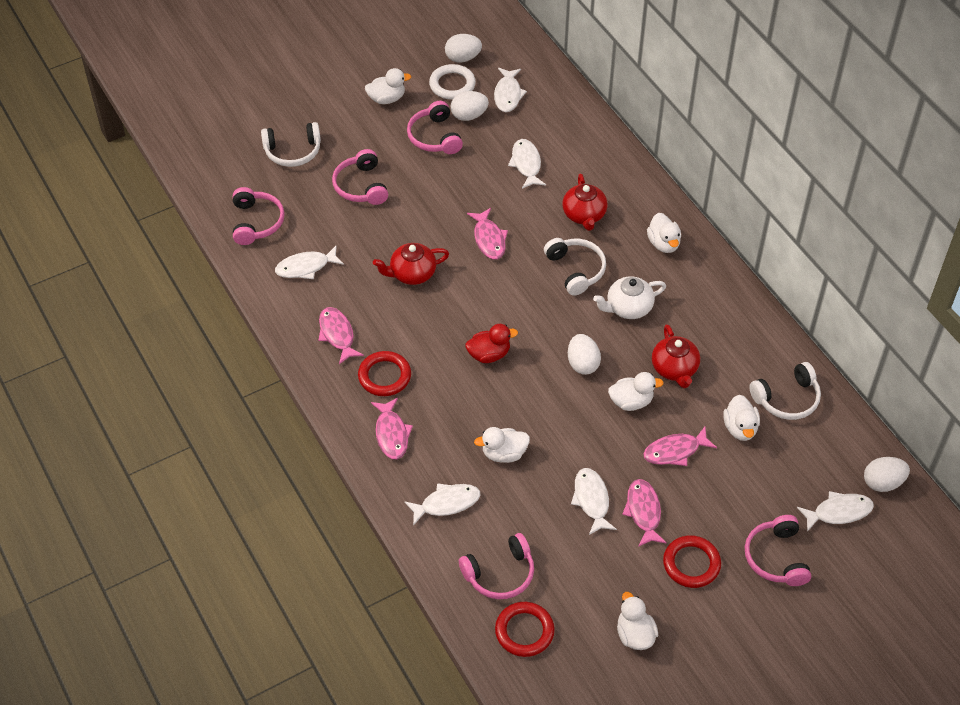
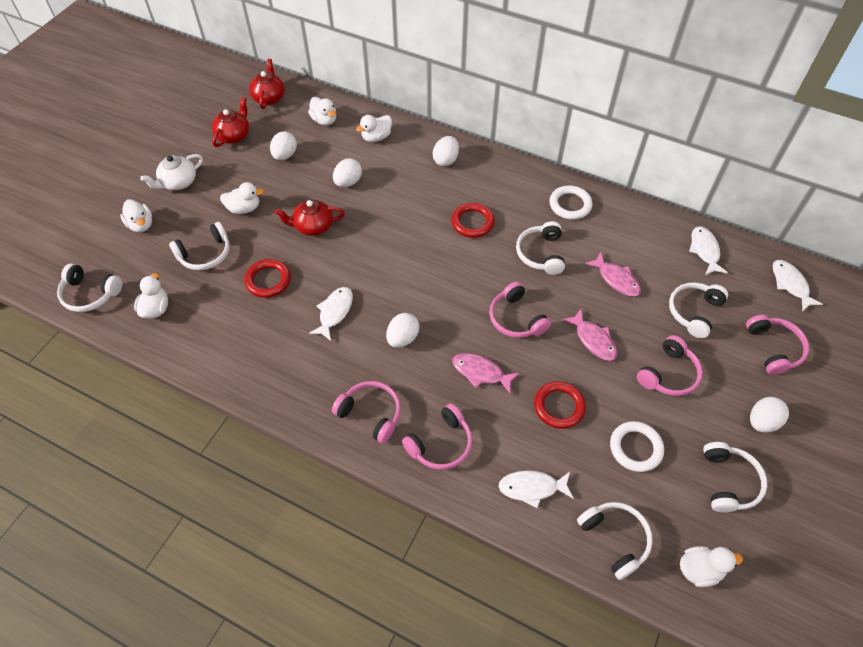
pink fish: 5 -> 3
red duck: 1 -> 0
white egg: 4 -> 5
white fish: 6 -> 4
white headphones: 3 -> 6
white ring: 1 -> 2

